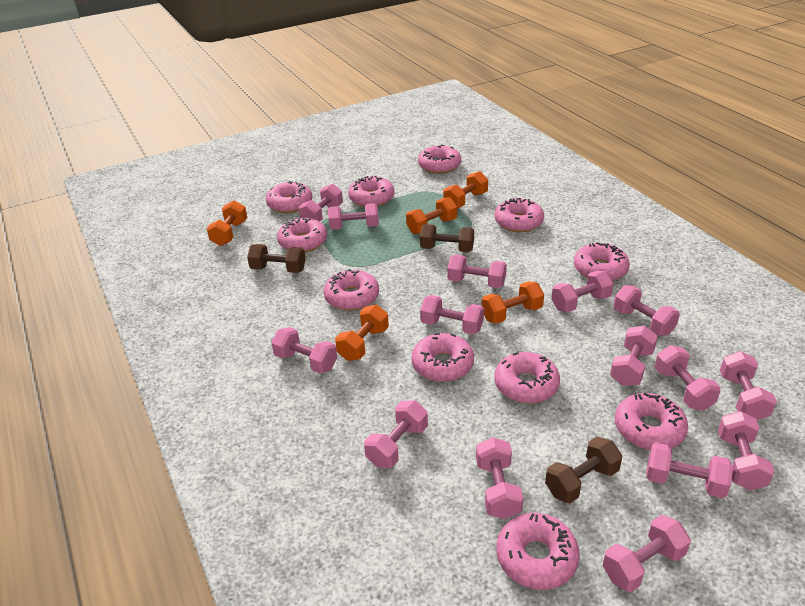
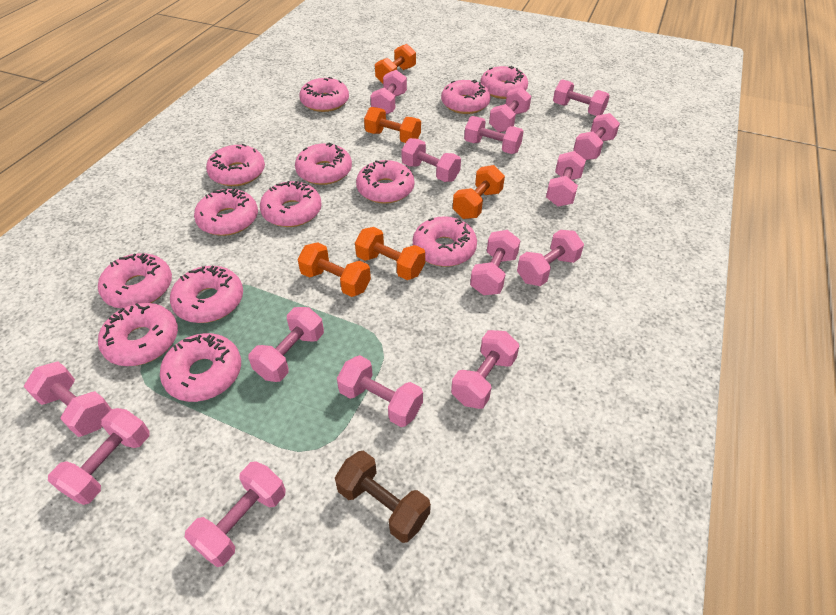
brown dumbbell: 3 -> 1
pink donut: 11 -> 13

